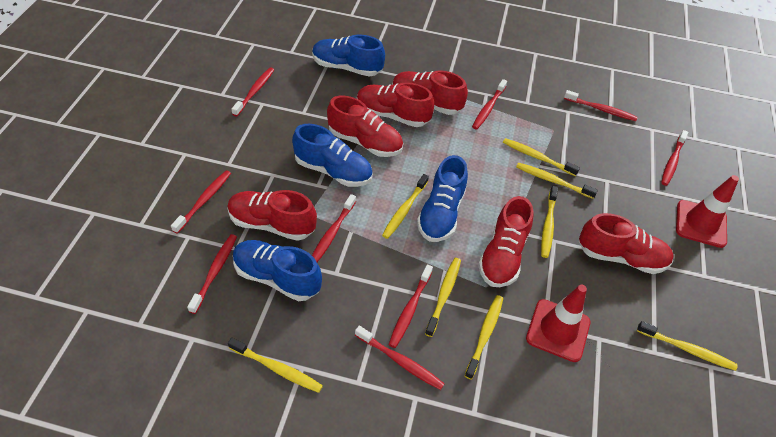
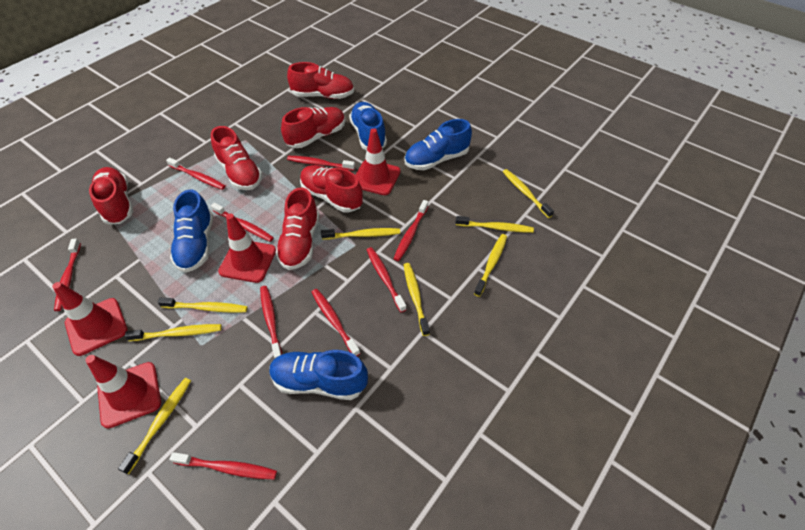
red traffic cone: 2 -> 4

